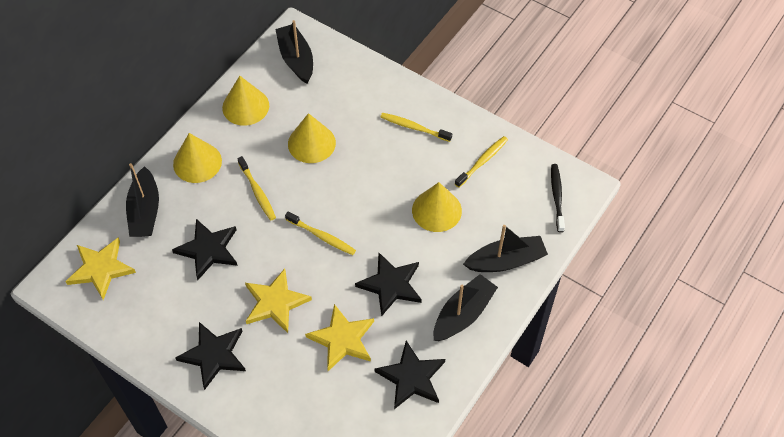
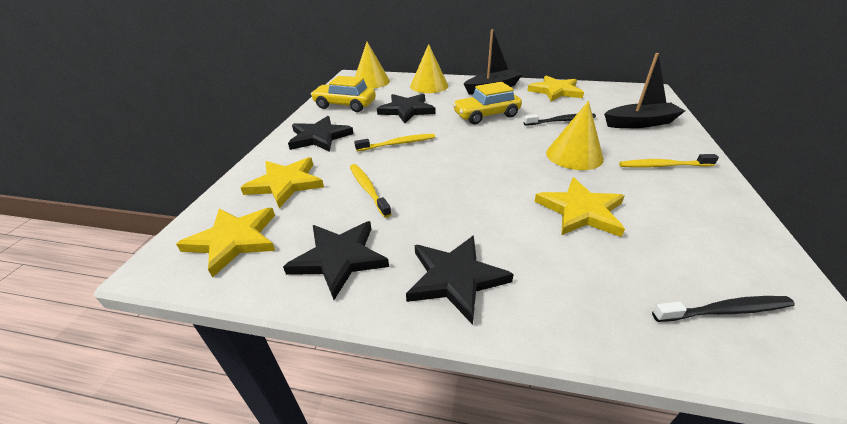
black boat: 4 -> 2
black toothbrush: 1 -> 2
yellow car: 0 -> 2
yellow cone: 4 -> 3
yellow star: 3 -> 4
yellow toothbrush: 4 -> 3

